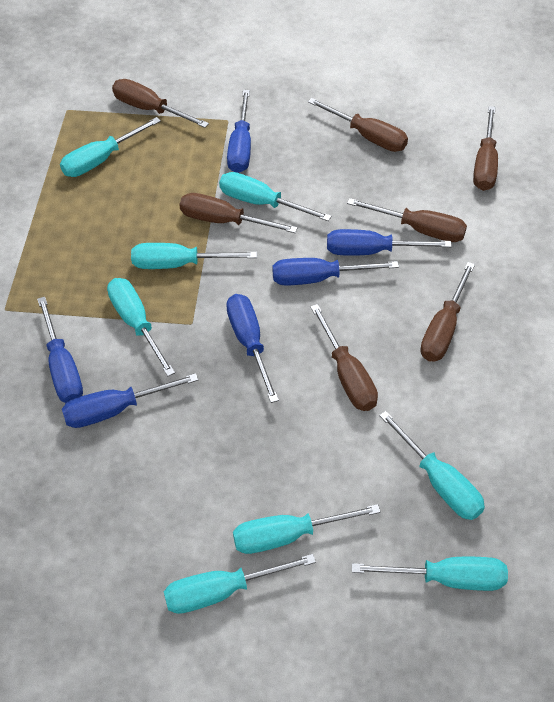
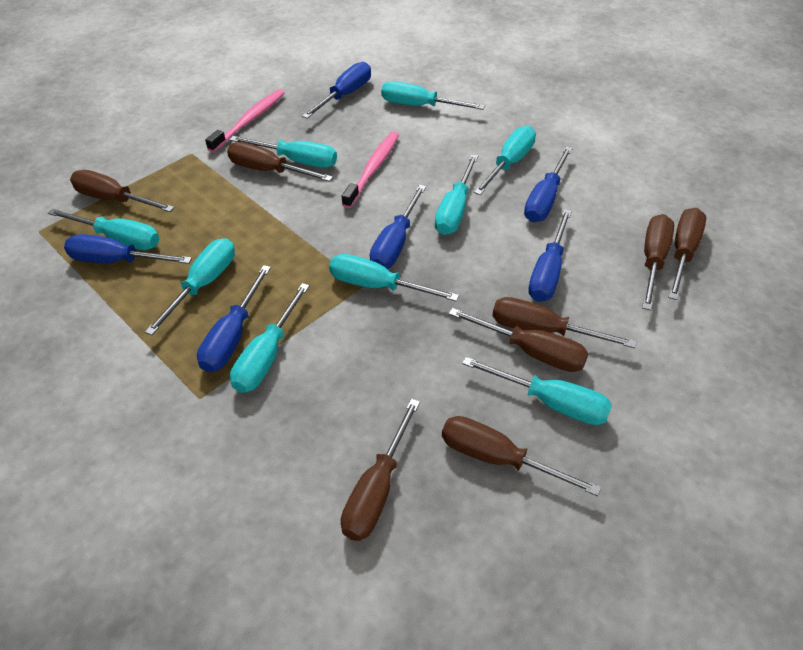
brown screwdriver: 7 -> 8
pink toothbrush: 0 -> 2
turquoise screwdriver: 8 -> 9

